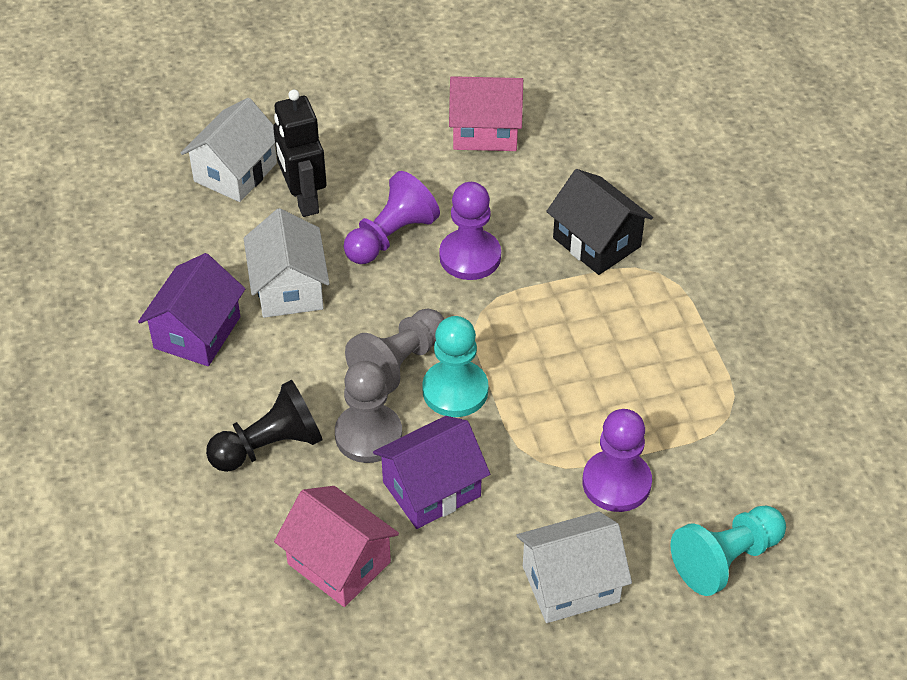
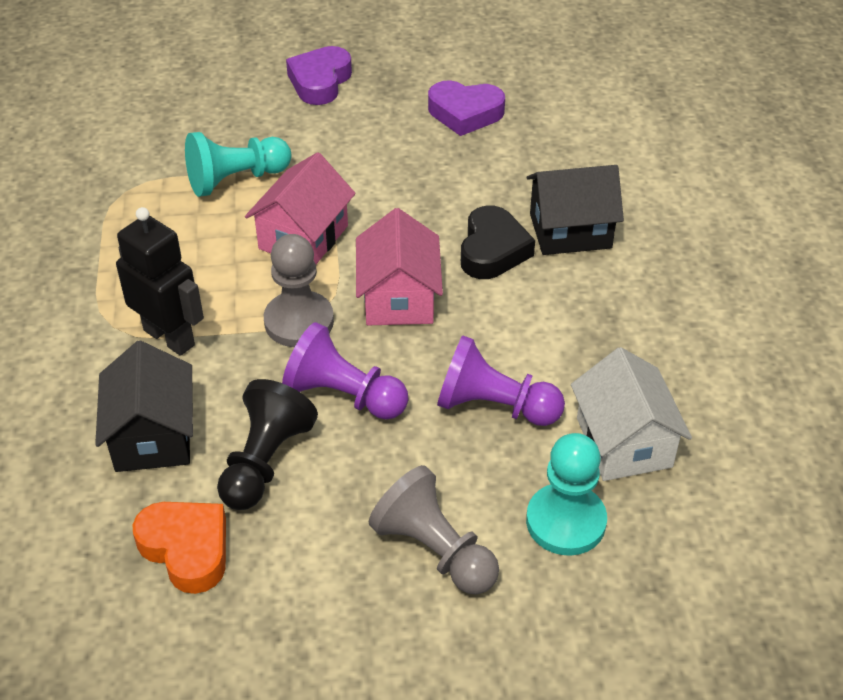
black heart: 0 -> 1
black house: 1 -> 2
orange heart: 0 -> 1
purple heart: 0 -> 2
purple house: 2 -> 0
purple pawn: 3 -> 2
white house: 3 -> 1

